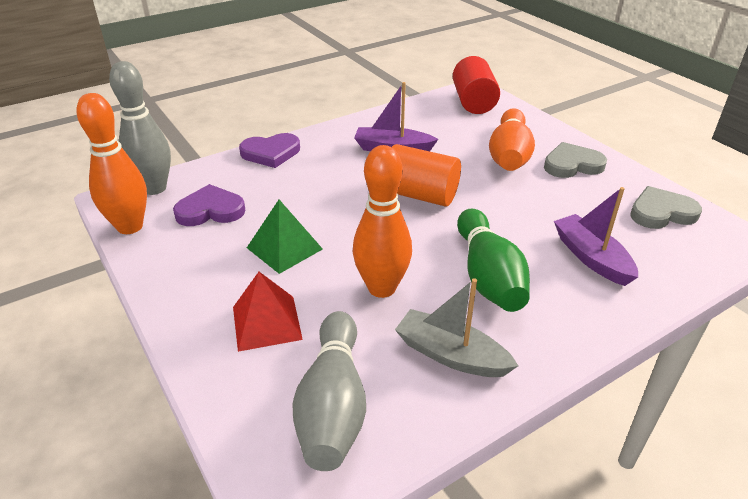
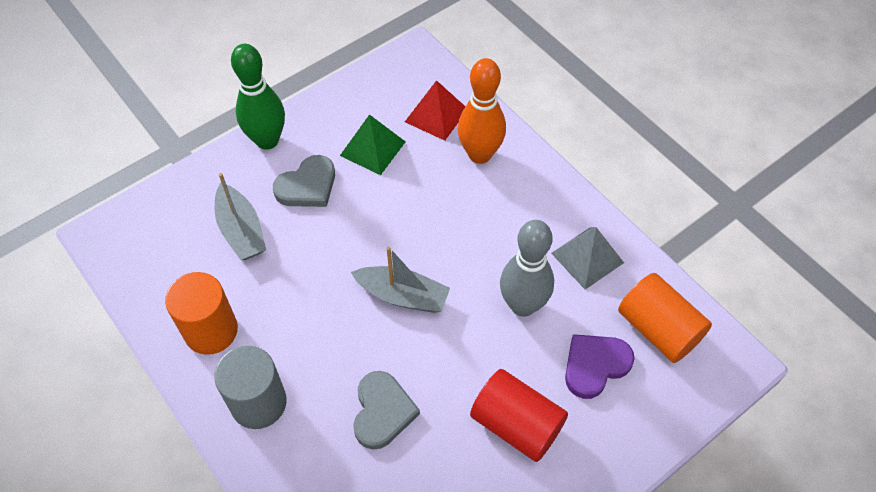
grey boat: 1 -> 2
grey bowling pin: 2 -> 1
grey cylinder: 0 -> 1
grey pyramid: 0 -> 1
orange bowling pin: 3 -> 1
orange cylinder: 1 -> 2
purple boat: 2 -> 0
purple heart: 2 -> 1

